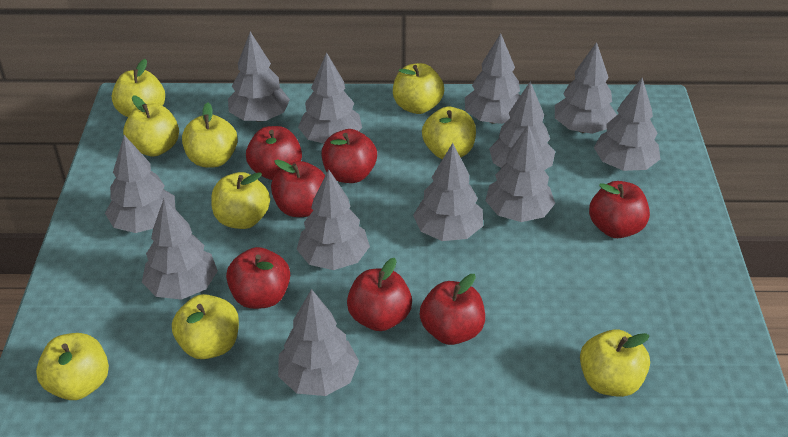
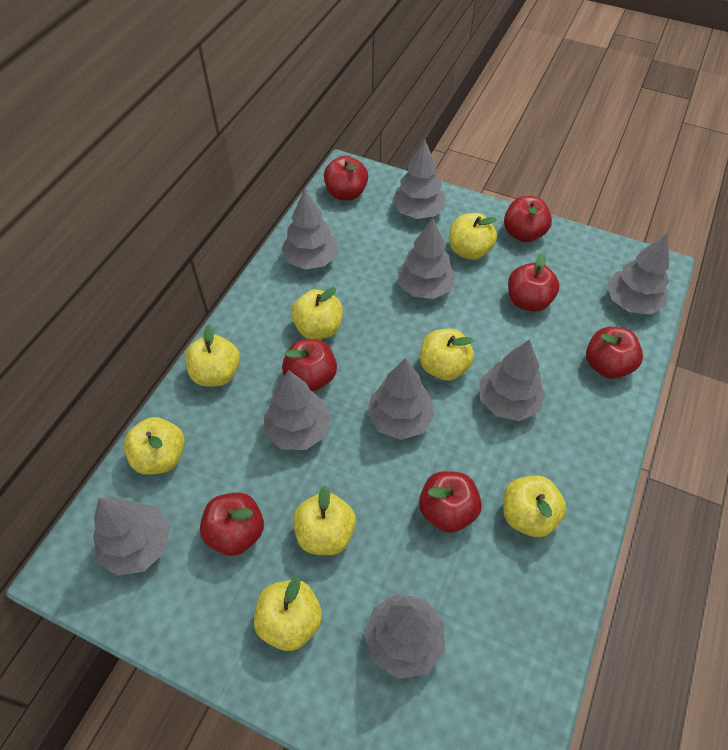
grey tree: 12 -> 9
yellow apple: 9 -> 8

